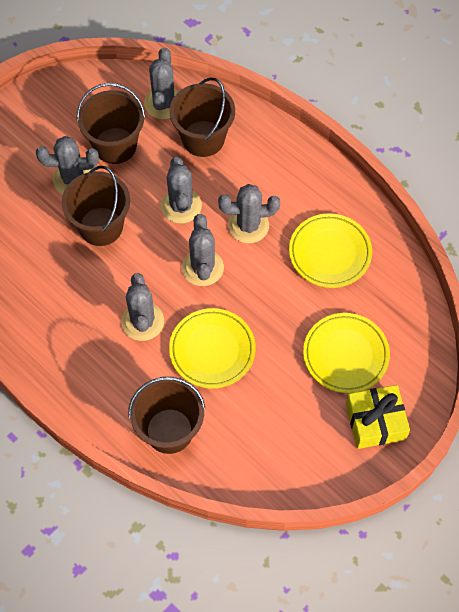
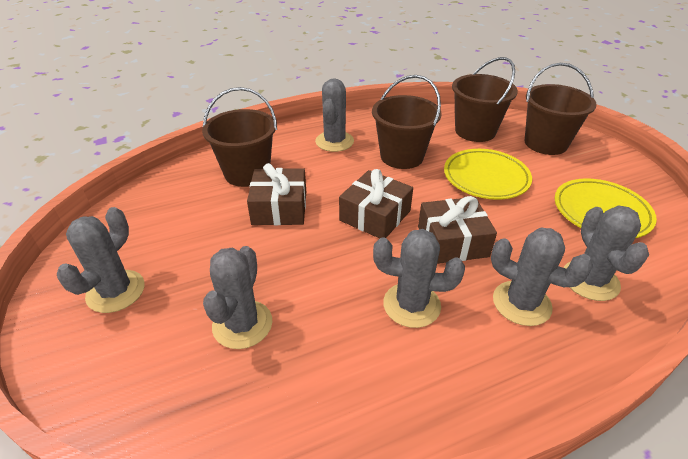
brown gift: 0 -> 3
yellow gift: 1 -> 0
yellow plate: 3 -> 2

